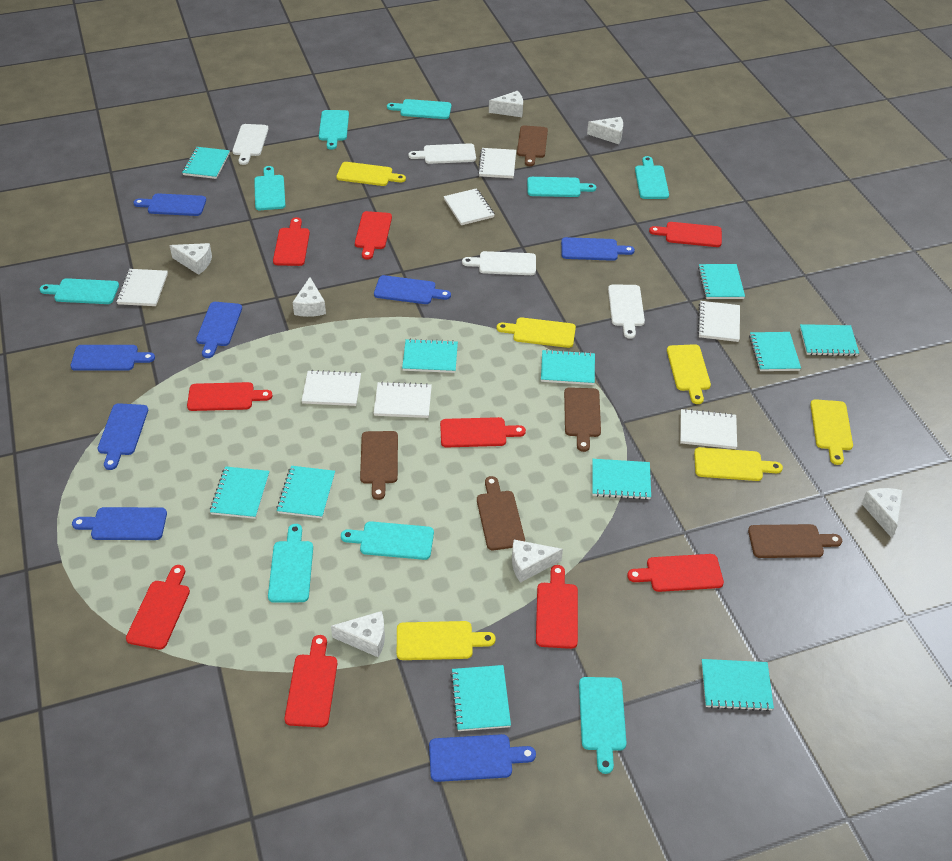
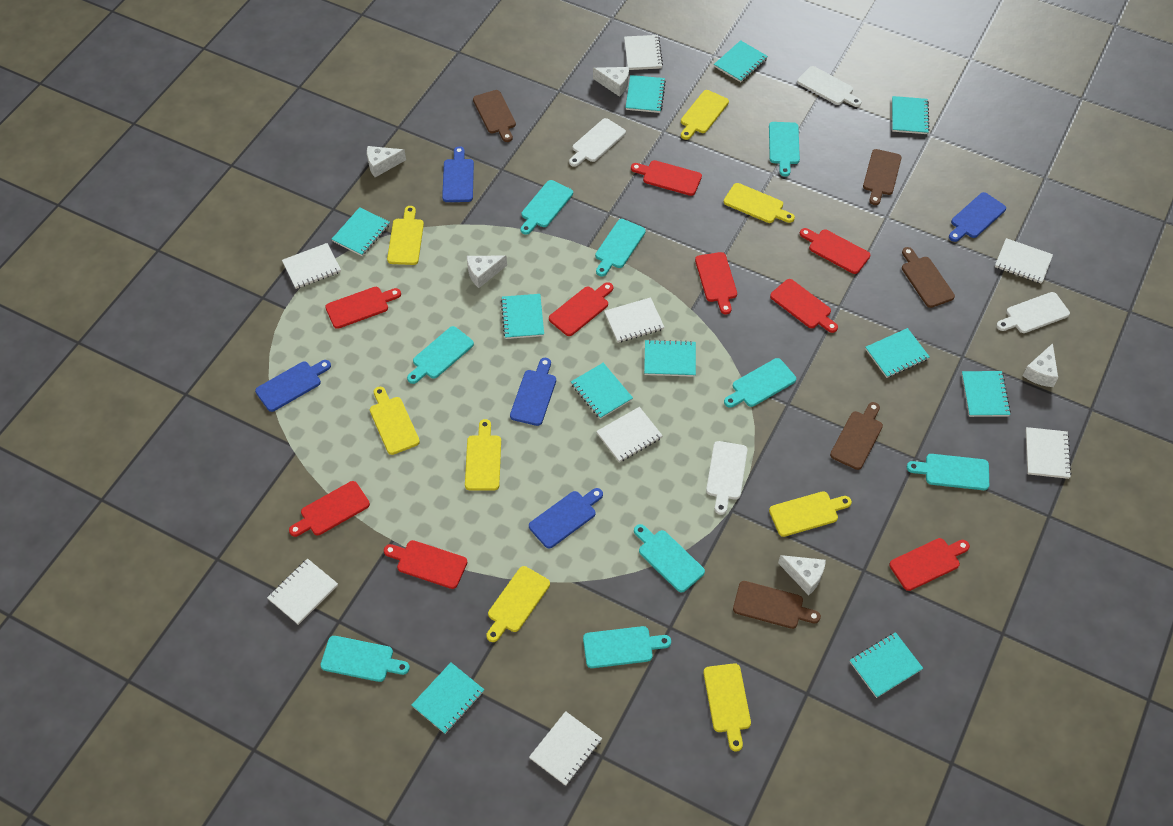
blue cutting board: 8 -> 5
white cheese: 7 -> 5
white notebook: 7 -> 8
yellow cutting board: 6 -> 8

